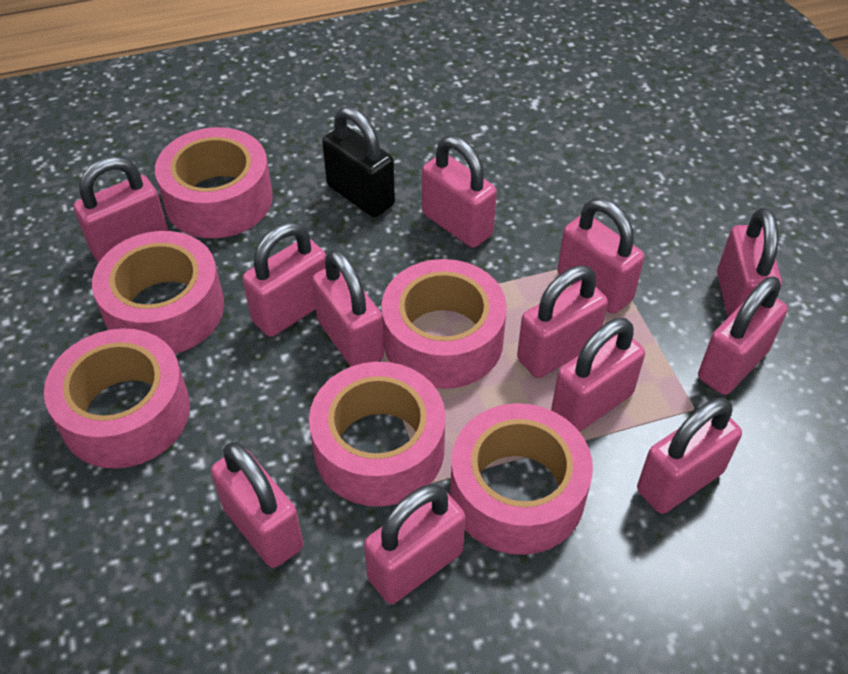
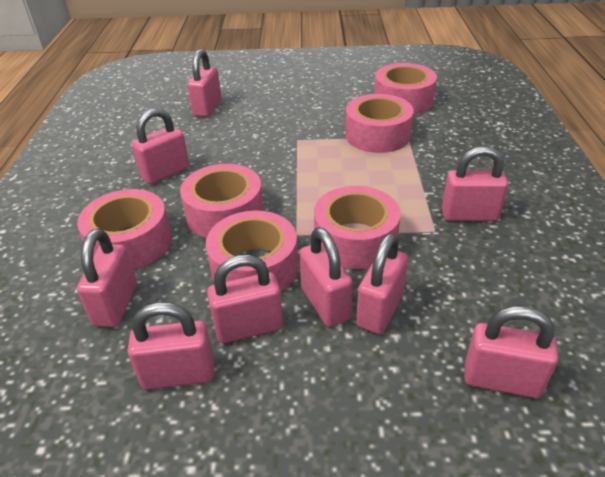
black padlock: 1 -> 0
pink padlock: 12 -> 9

